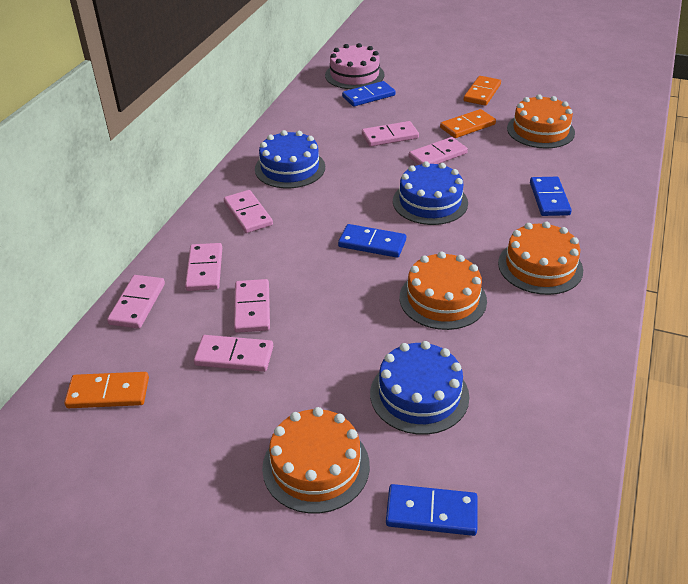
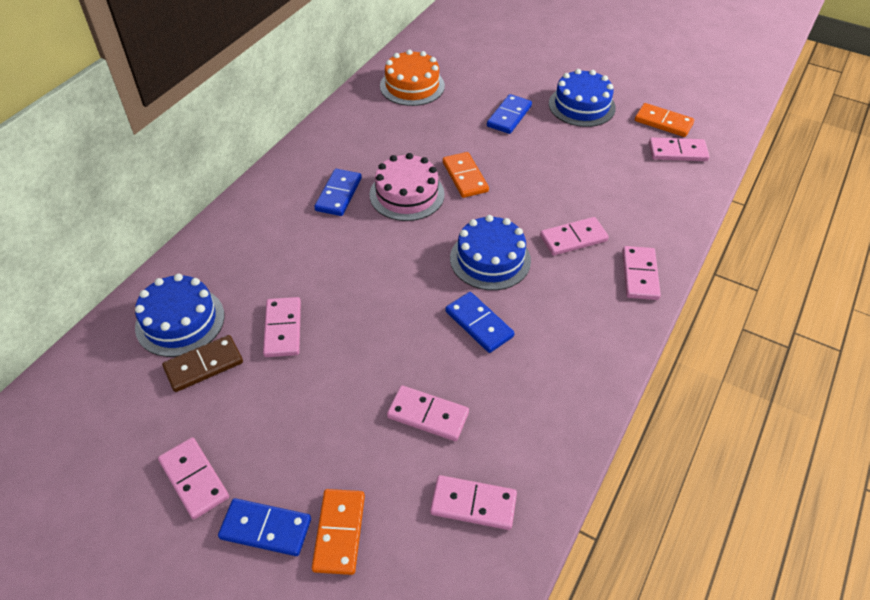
brown domino: 0 -> 1
orange cake: 4 -> 1

